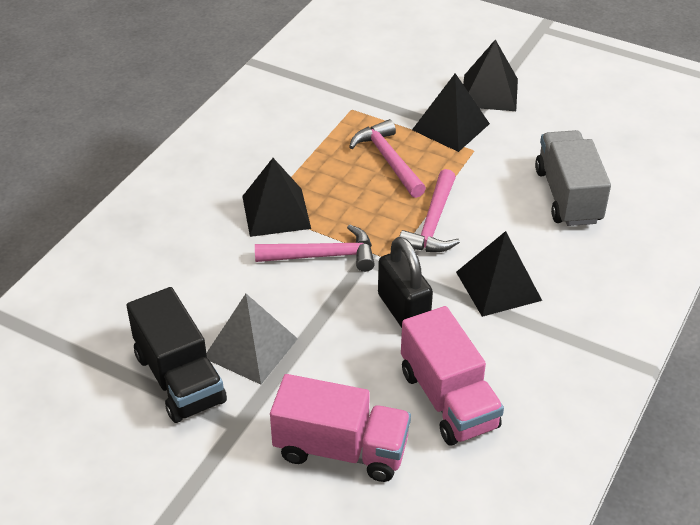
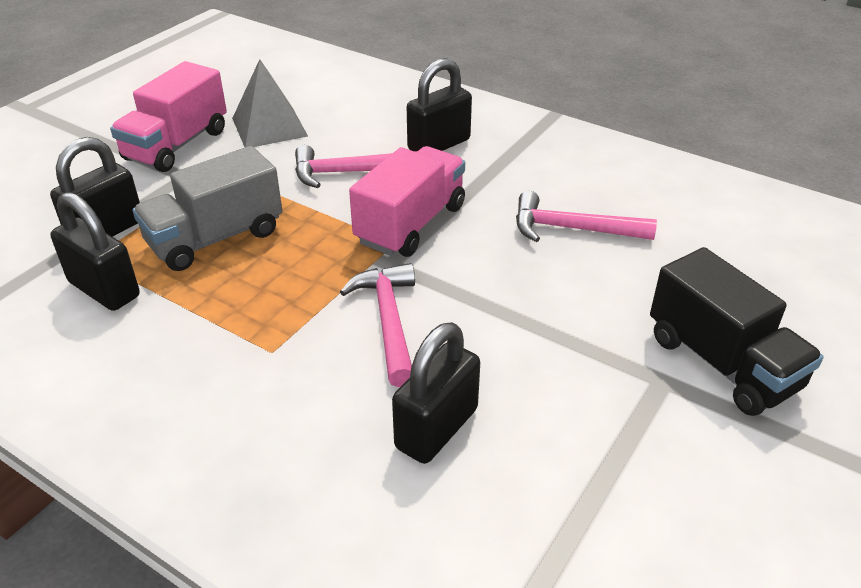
black padlock: 1 -> 4
black pyramid: 4 -> 0

